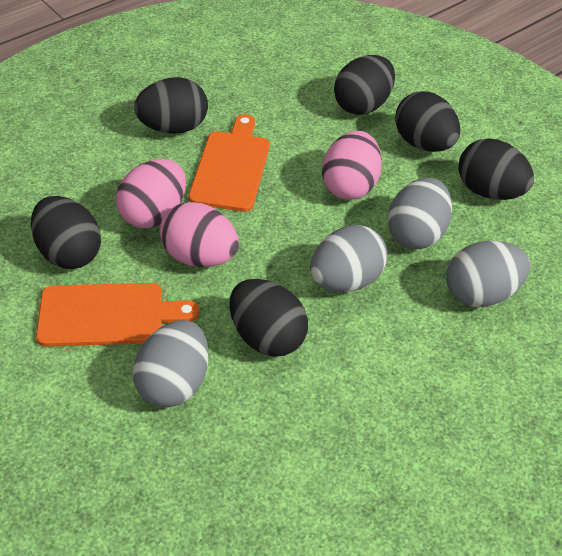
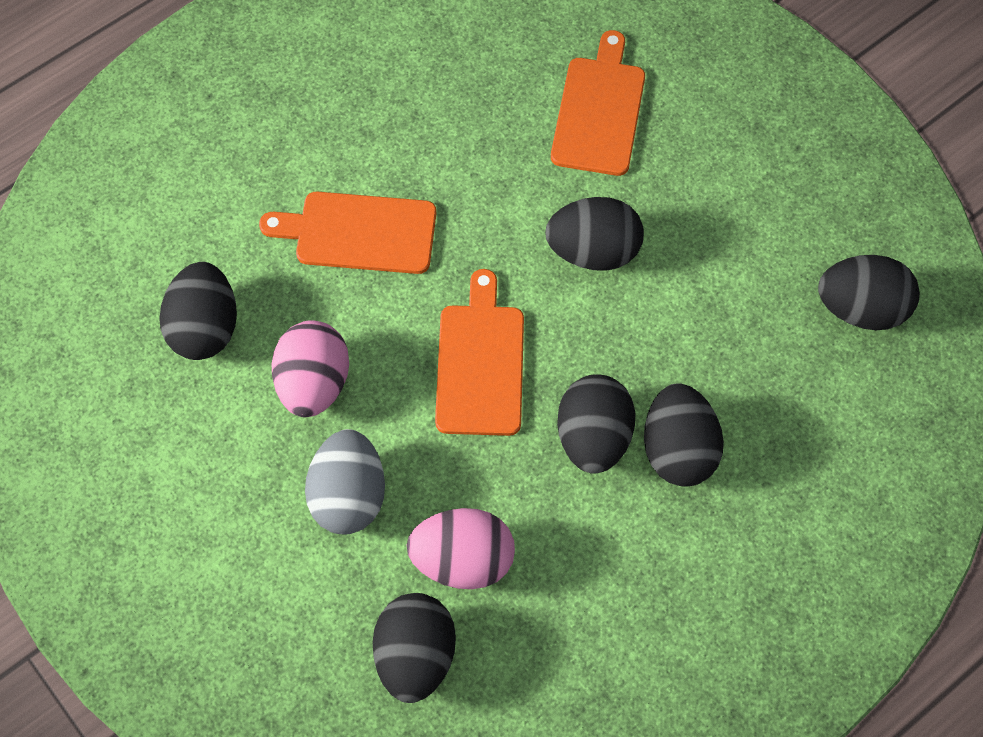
grey egg: 4 -> 1
orange cutting board: 2 -> 3
pink egg: 3 -> 2

